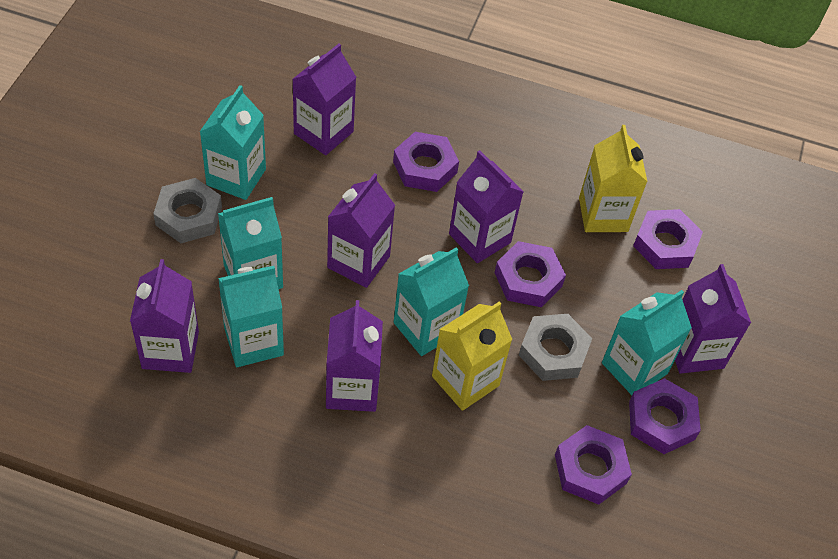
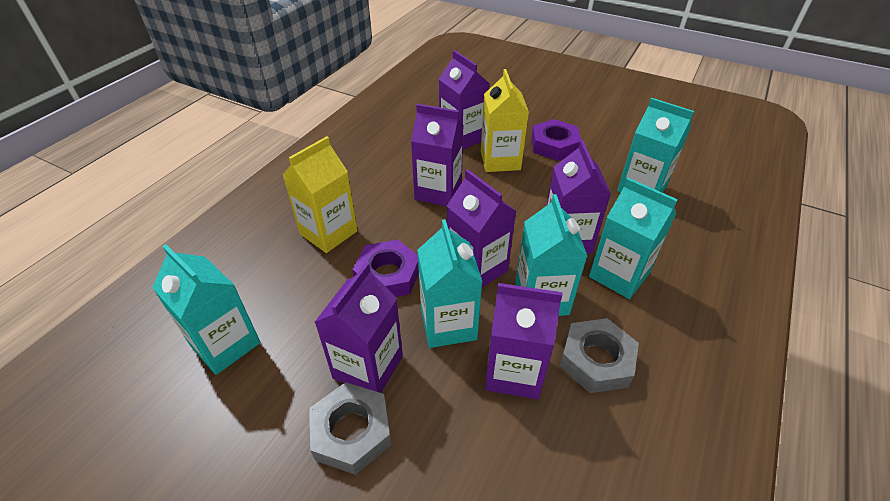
purple nut: 5 -> 2

